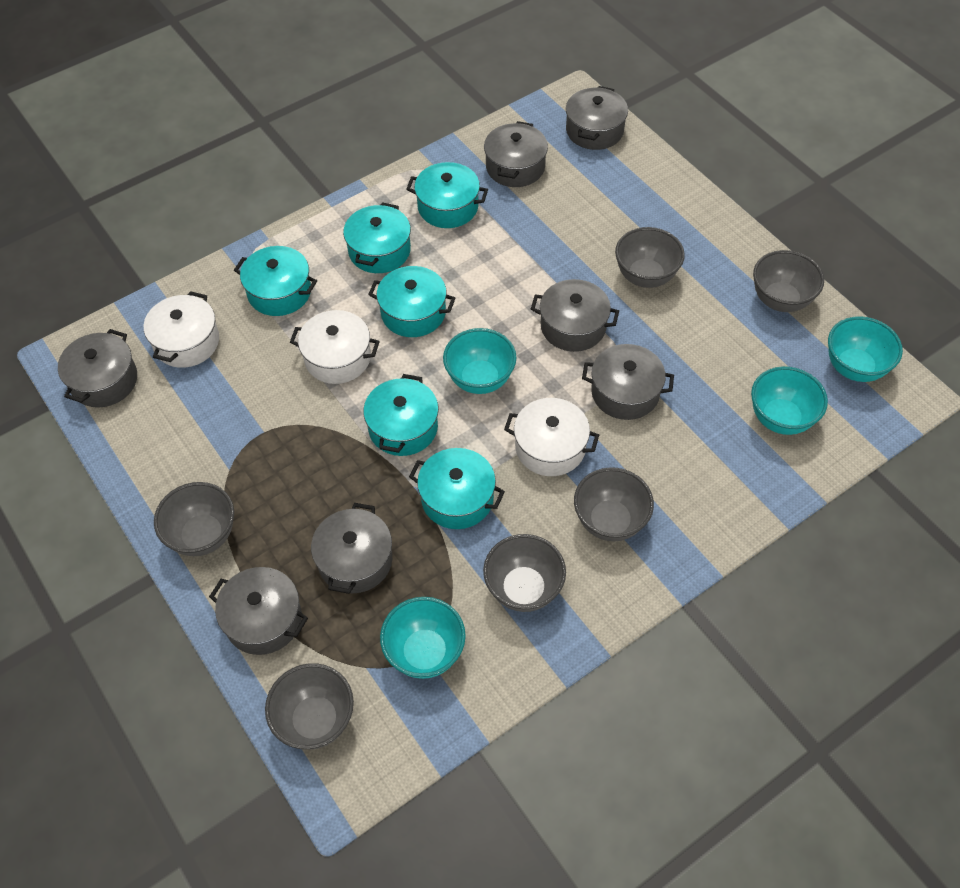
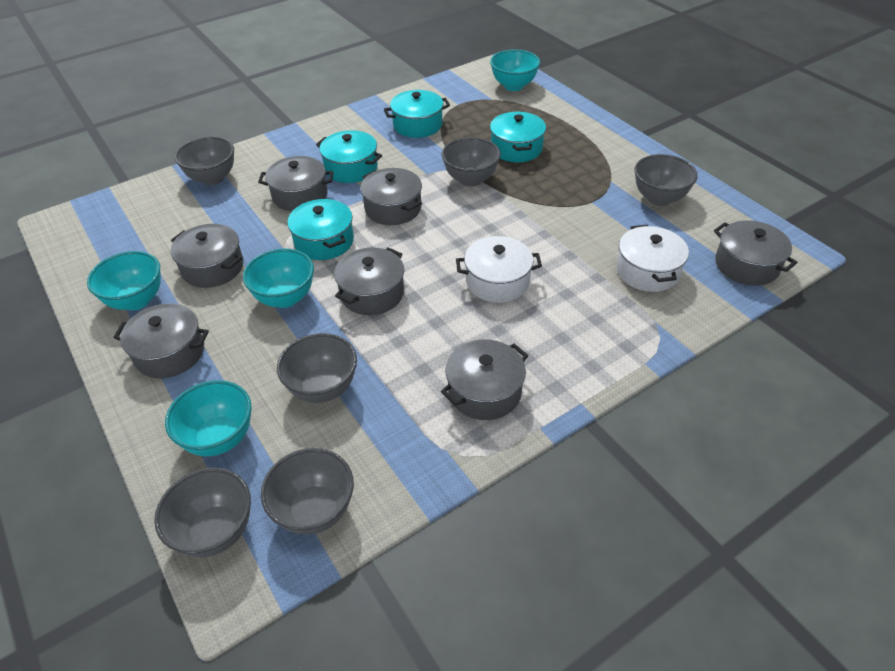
turquoise pot: 6 -> 4
white pot: 3 -> 2

